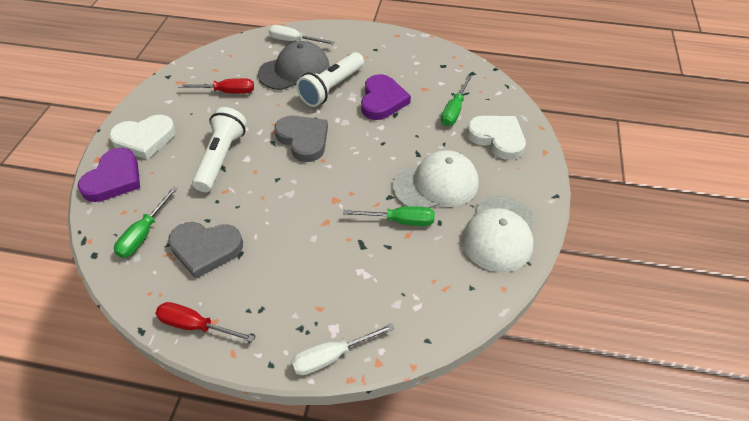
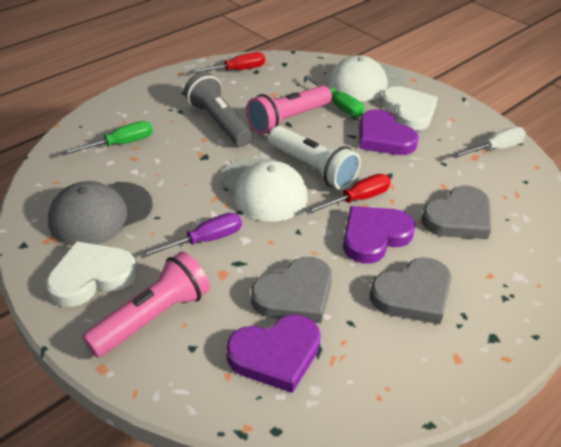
green screwdriver: 3 -> 2
grey flashlight: 0 -> 1
grey heart: 2 -> 3
pink flashlight: 0 -> 2
purple heart: 2 -> 3
purple screwdriver: 0 -> 1
white flashlight: 2 -> 1
white screwdriver: 2 -> 1

